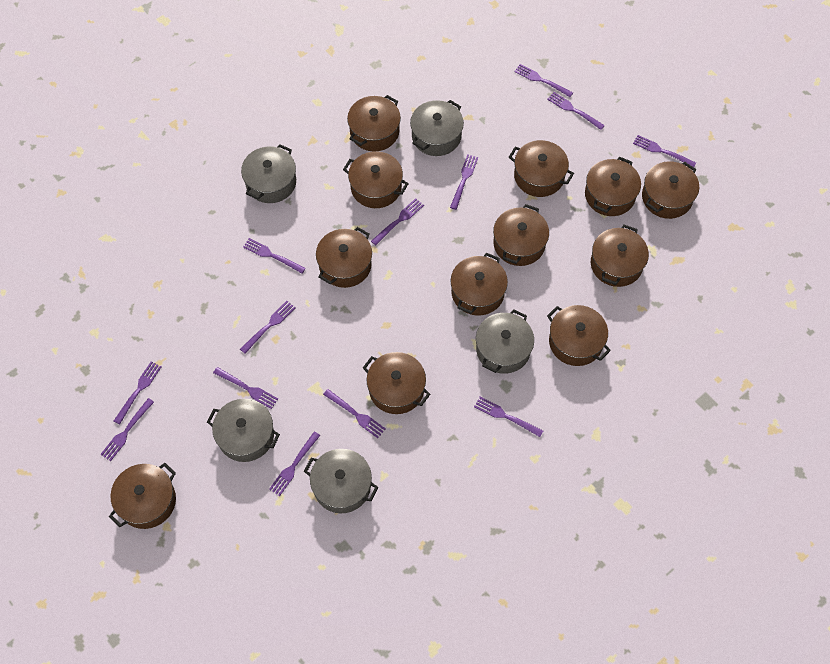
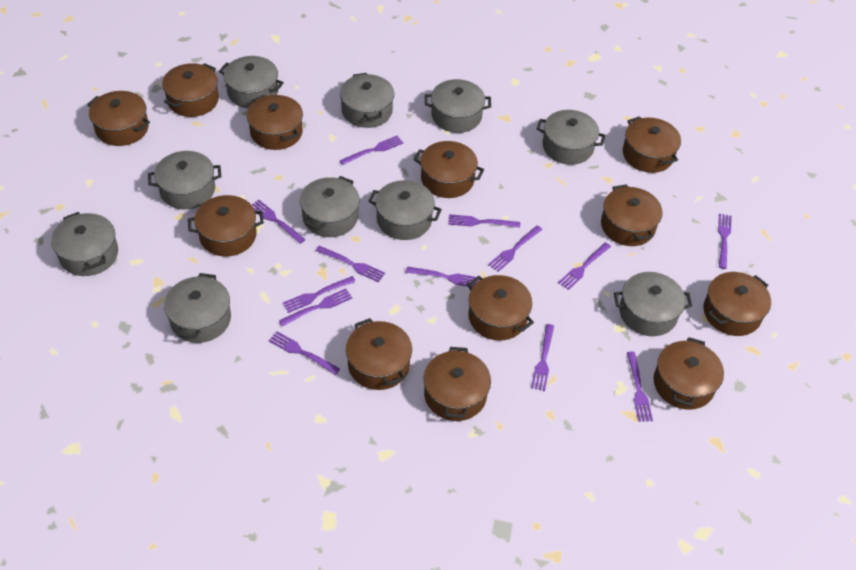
grey pot: 5 -> 10

